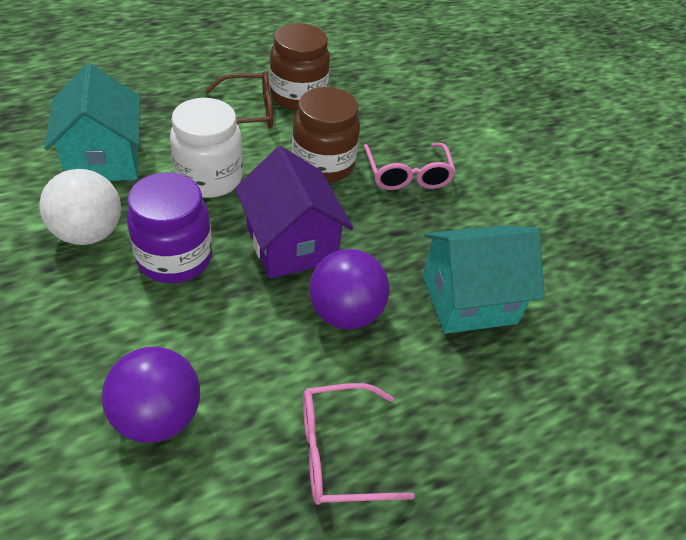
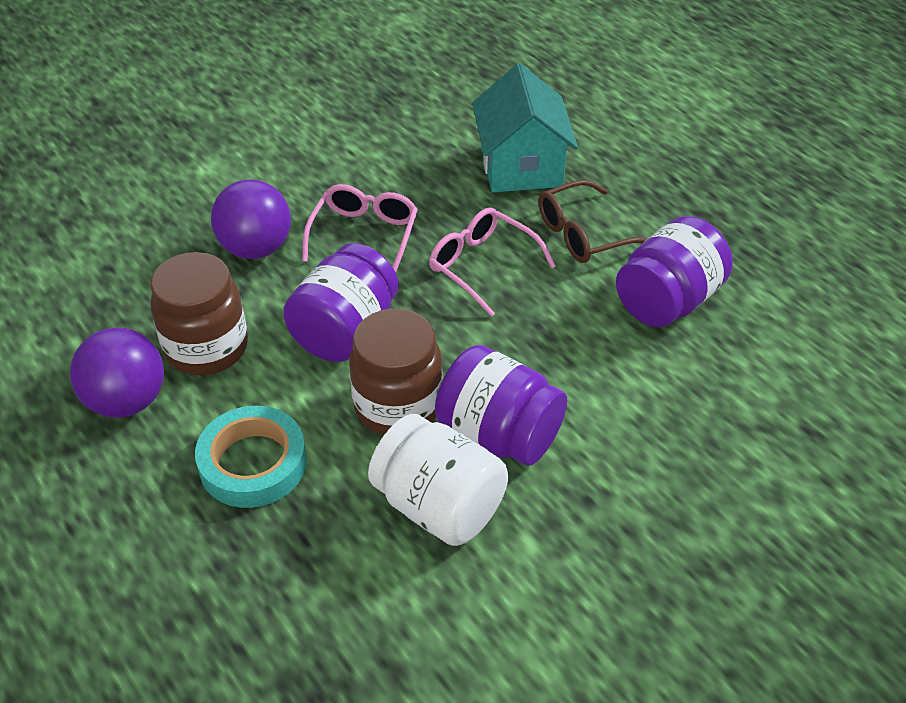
purple house: 1 -> 0
purple jar: 1 -> 3
turquoise house: 2 -> 1
turquoise tape: 0 -> 1
white ball: 1 -> 0

